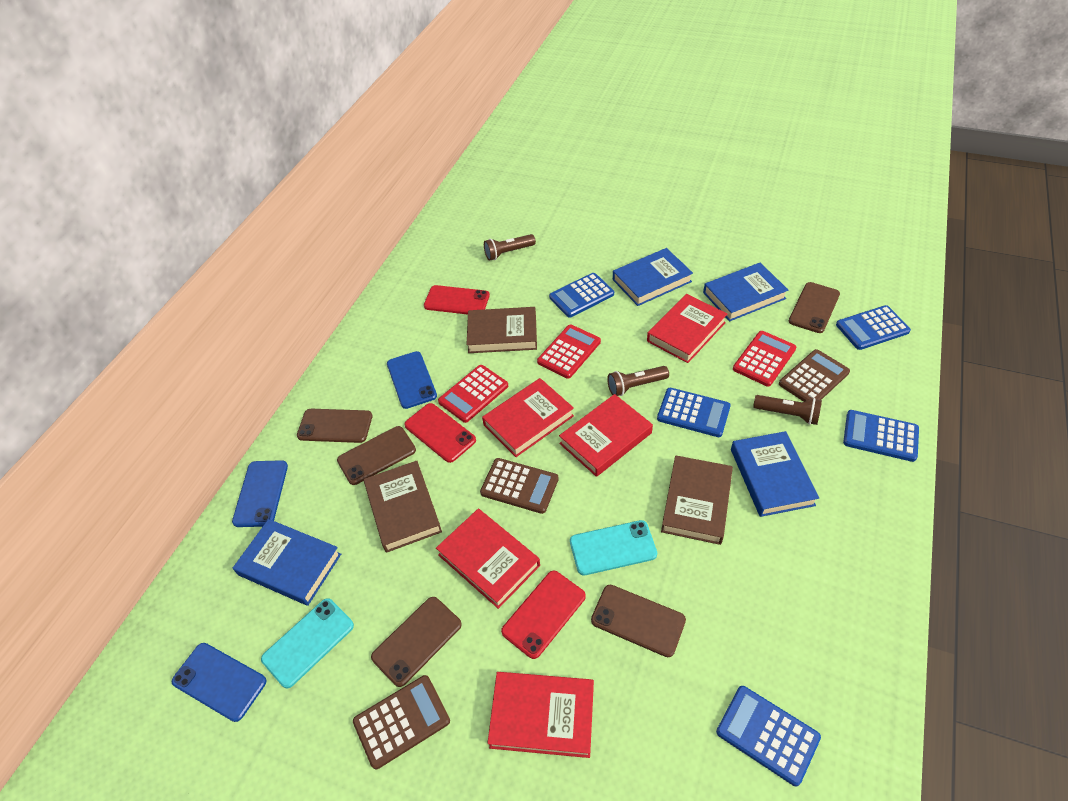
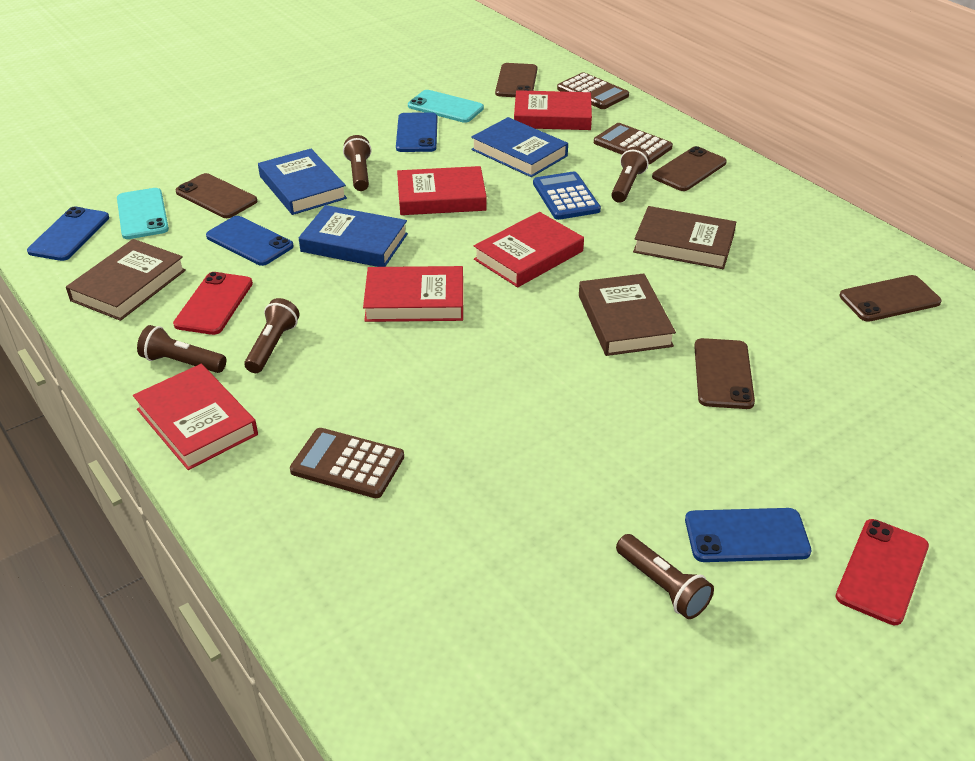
blue book: 4 -> 3
blue calculator: 5 -> 1
blue phone: 3 -> 4
brown flashlight: 3 -> 5
red calculator: 3 -> 0
red phone: 3 -> 2

